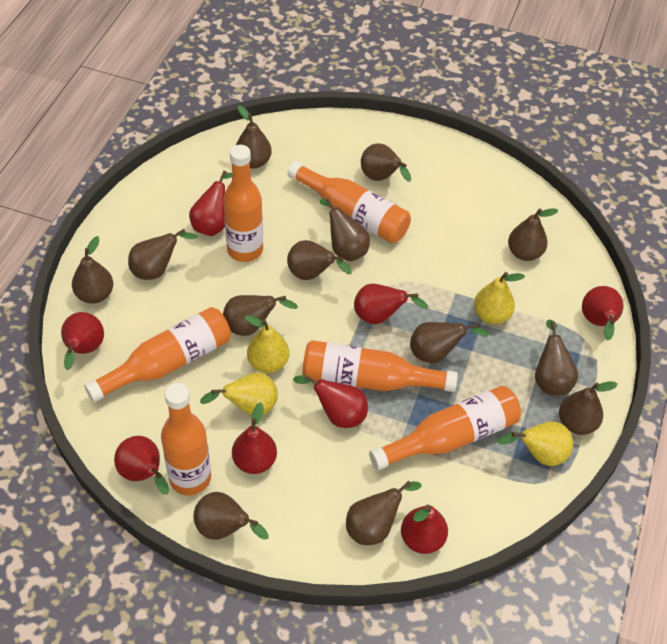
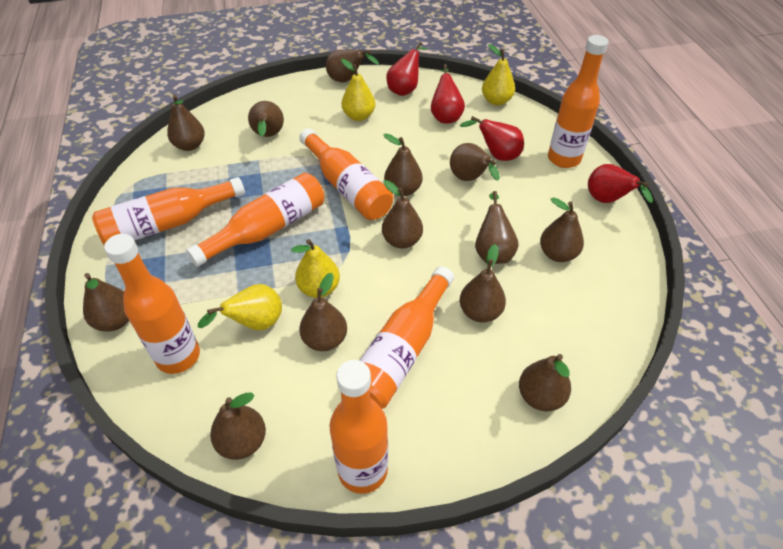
orange bottle: 6 -> 7
red pear: 8 -> 4

